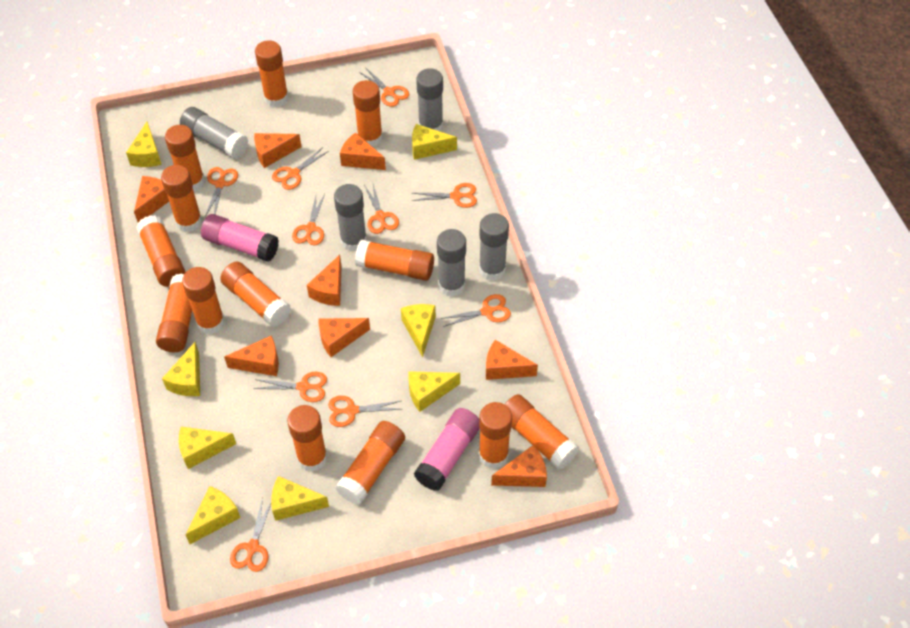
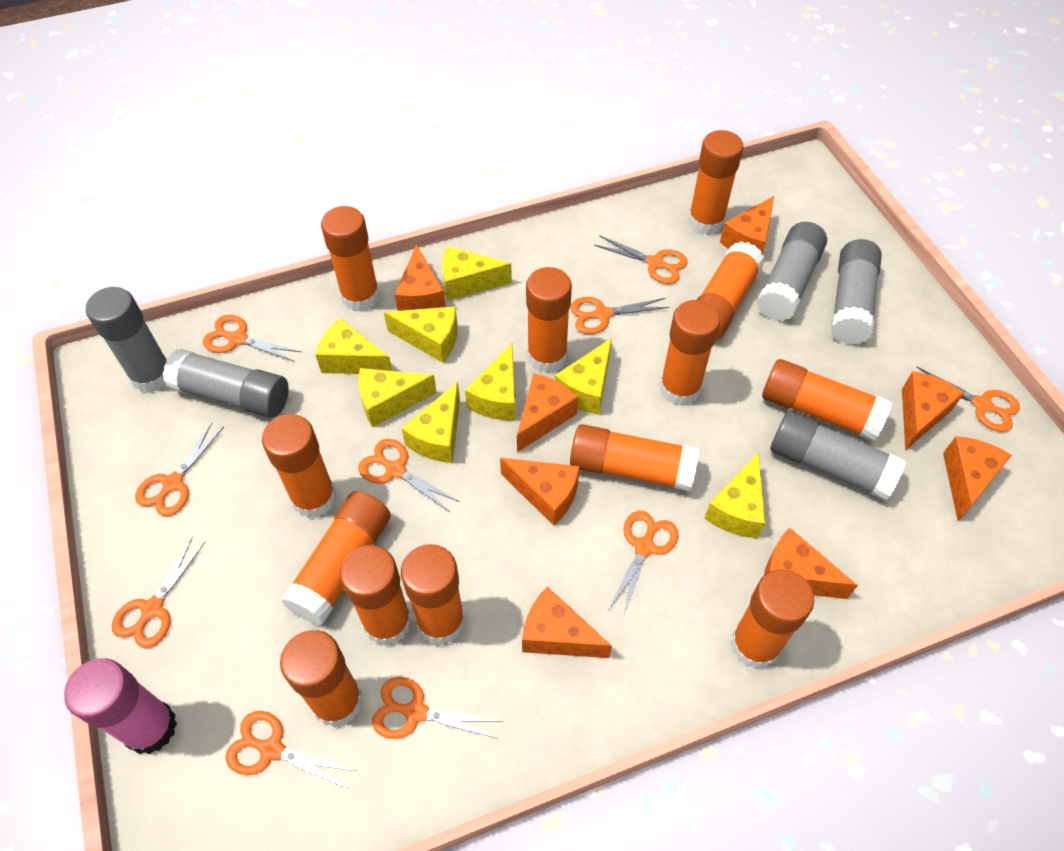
pink glue stick: 2 -> 1

